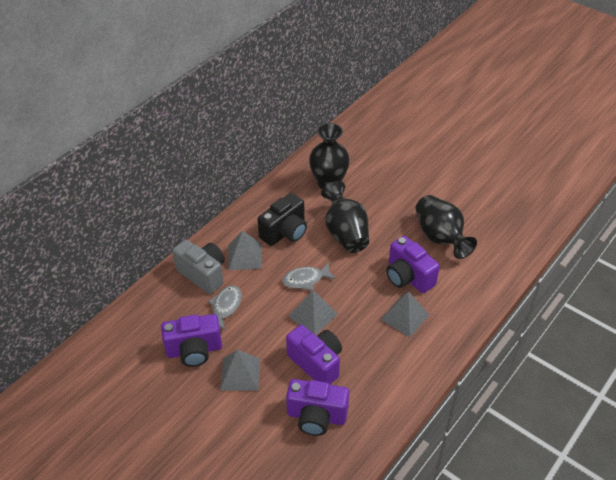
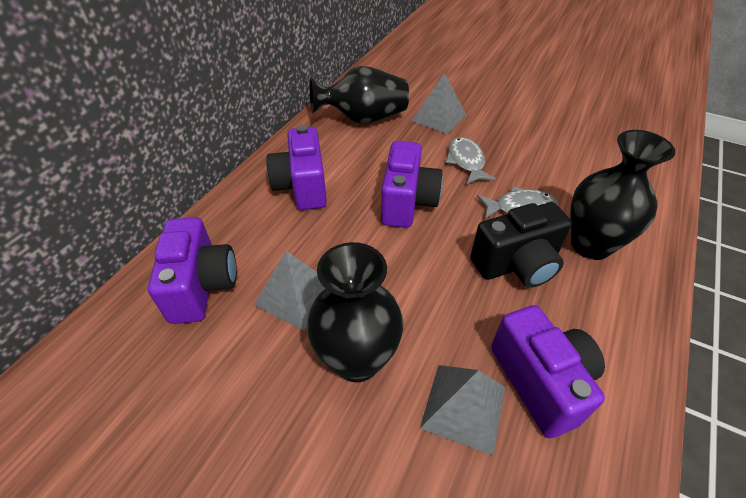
grey camera: 1 -> 0
grey pyramid: 4 -> 3

